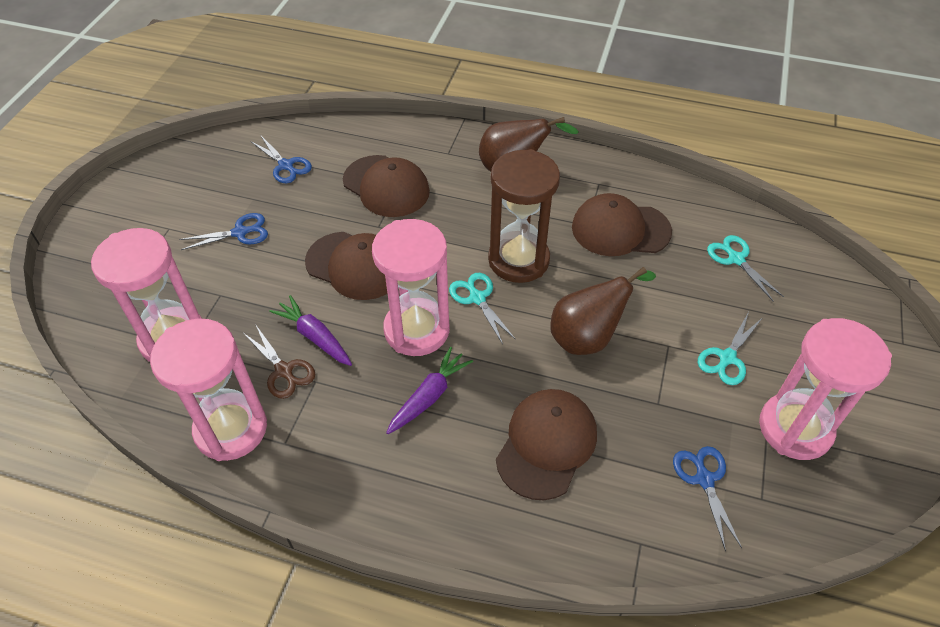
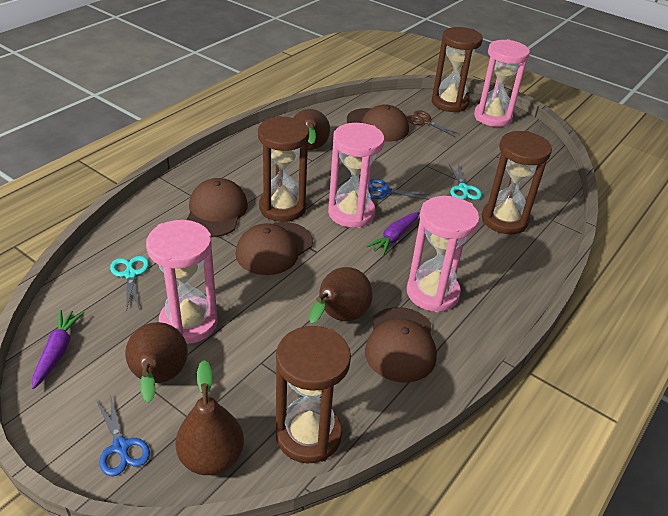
blue scissors: 3 -> 2
brown hourglass: 1 -> 4
brown pear: 2 -> 4
turquoise scissors: 3 -> 2

